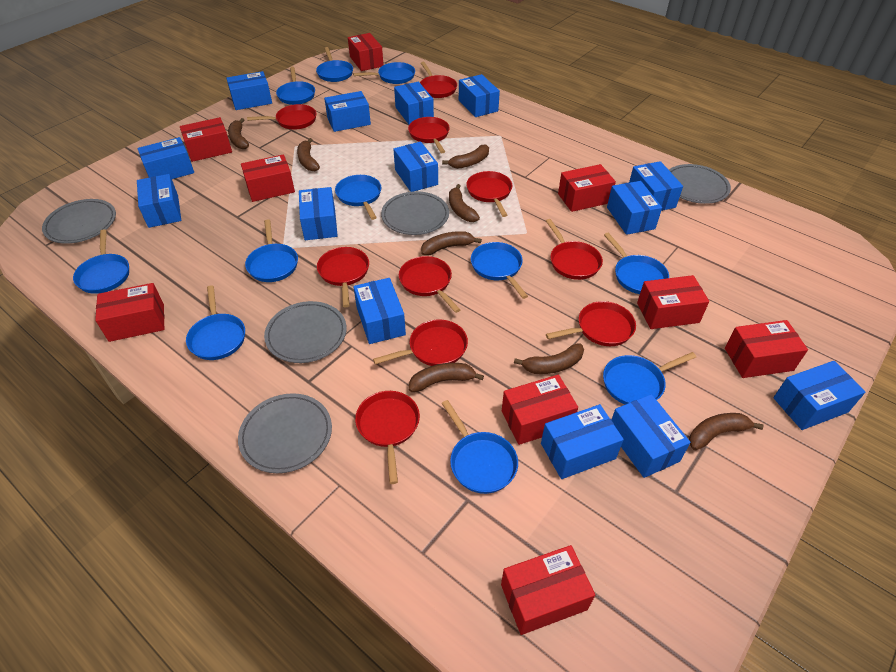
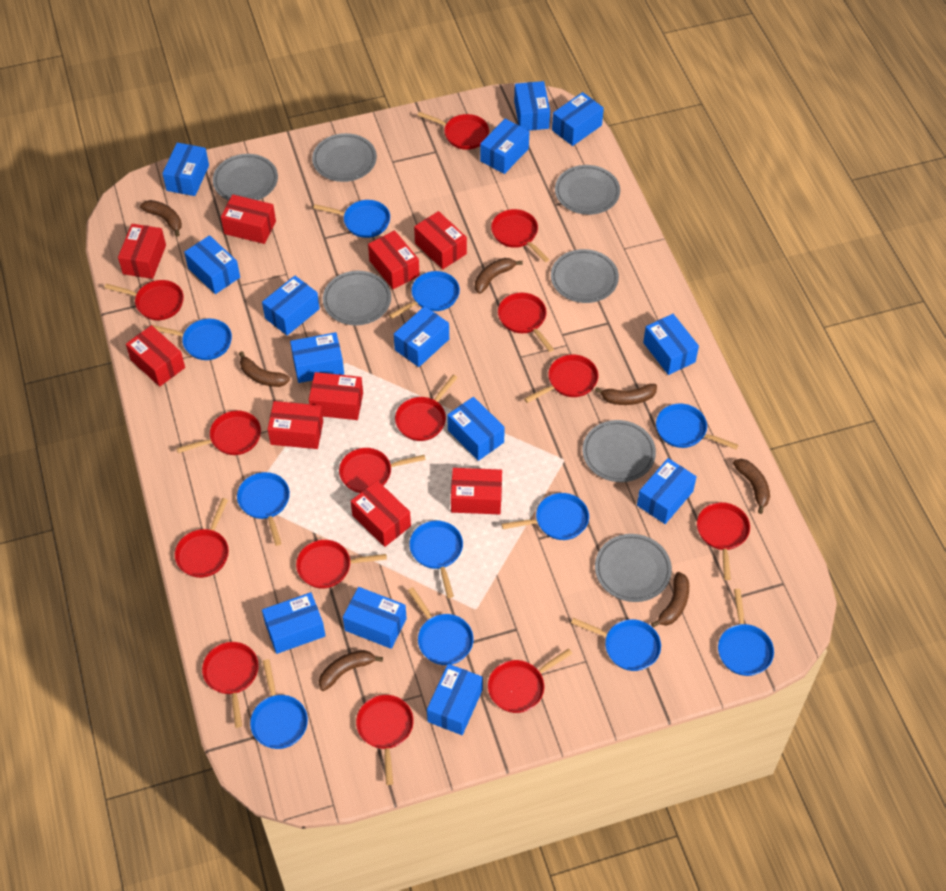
brown banana: 8 -> 7
grey plate: 5 -> 7
red pan: 10 -> 14

